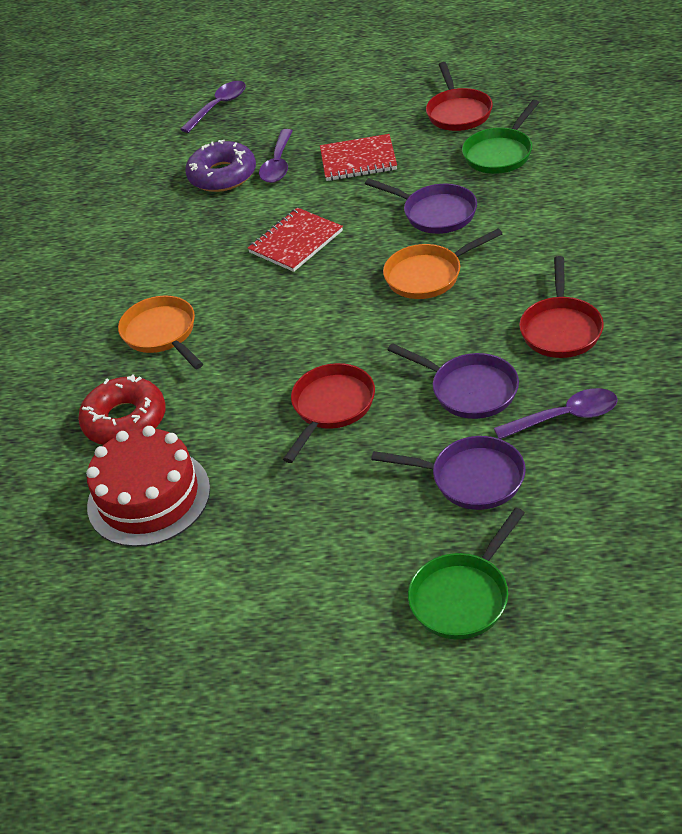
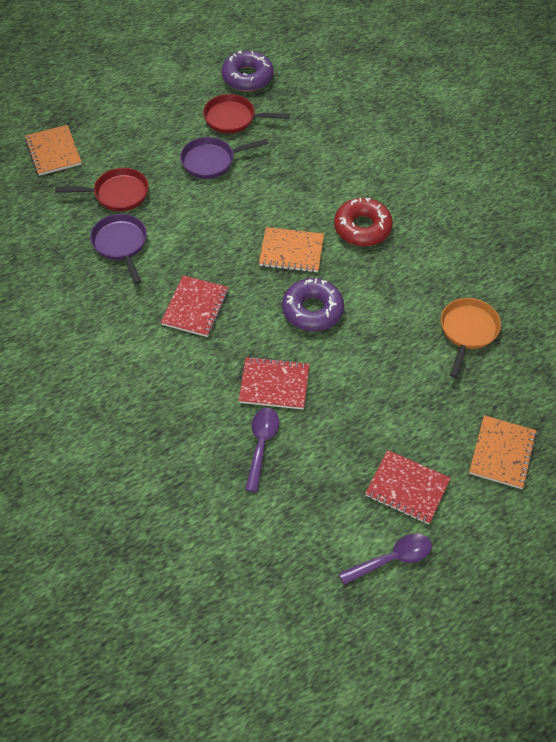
green pan: 2 -> 0
orange notebook: 0 -> 3
orange pan: 2 -> 1
purple donut: 1 -> 2
purple pan: 3 -> 2
purple spoon: 3 -> 2
red cake: 1 -> 0
red notebook: 2 -> 3
red pan: 3 -> 2

